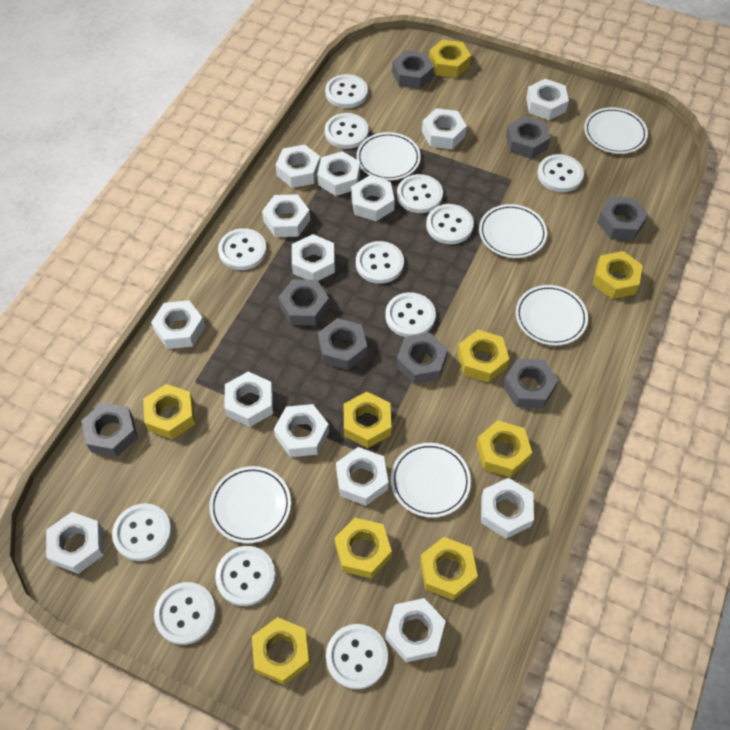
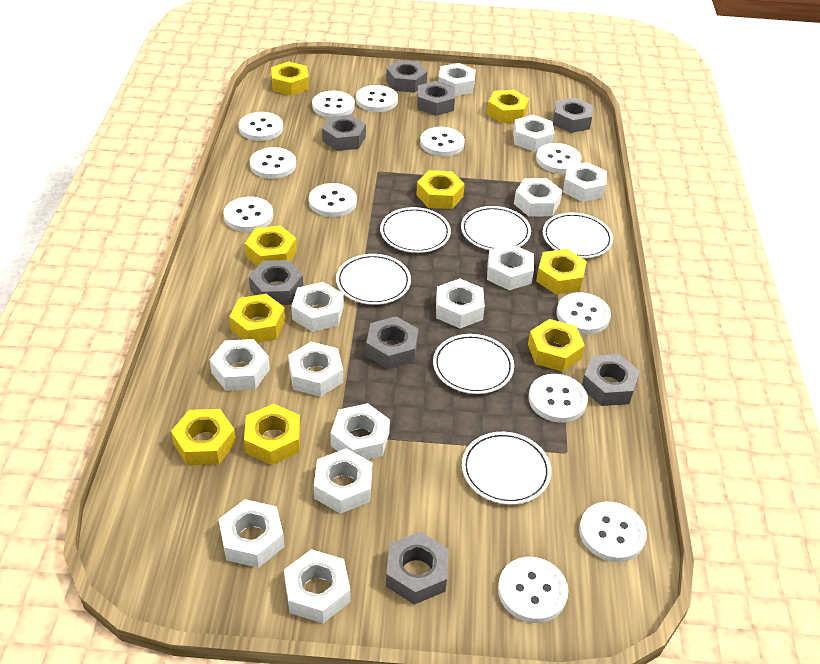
white nut: 14 -> 13

